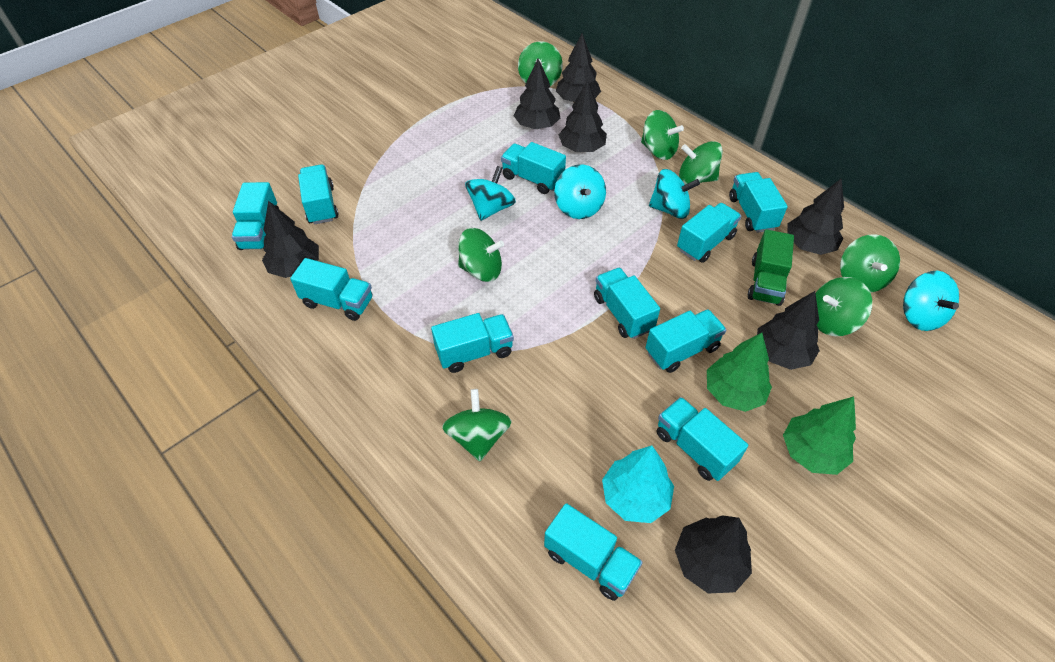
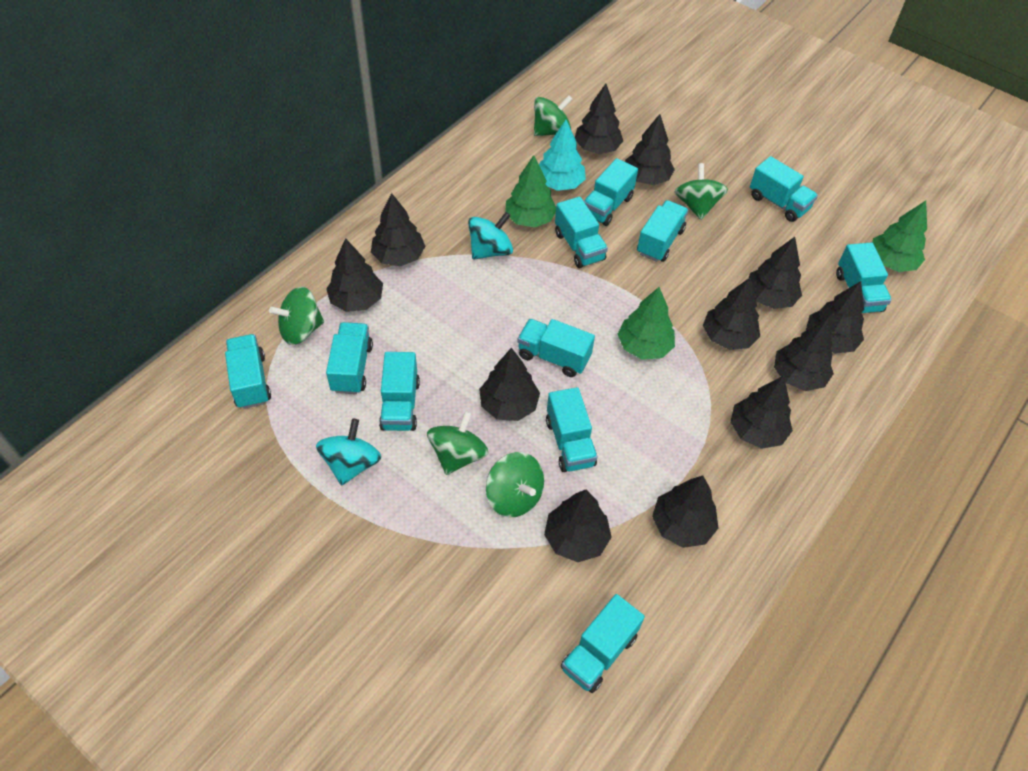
black tree: 7 -> 12
green spinning top: 7 -> 5
green tree: 2 -> 3
green truck: 1 -> 0
turquoise spinning top: 4 -> 2

